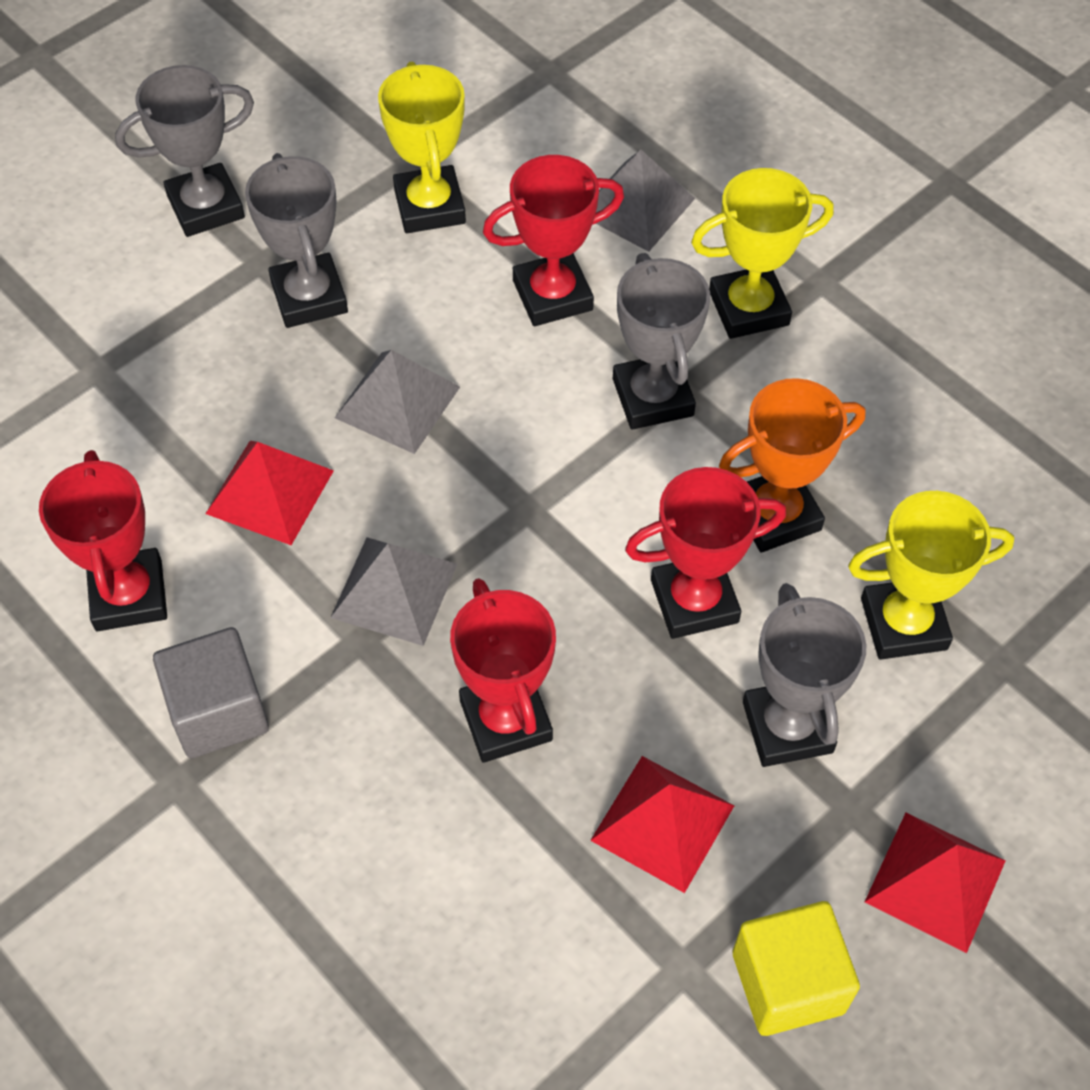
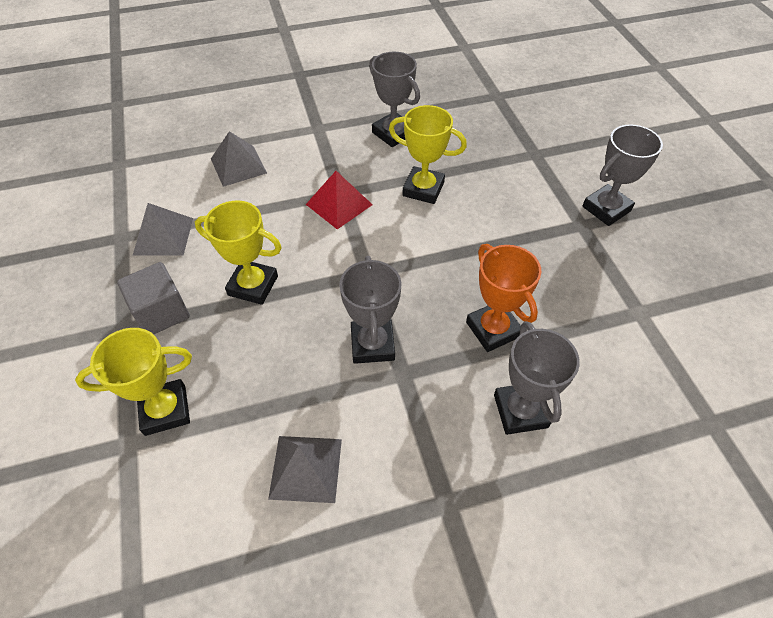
red pyramid: 3 -> 1
red trophy: 4 -> 0
yellow cube: 1 -> 0

